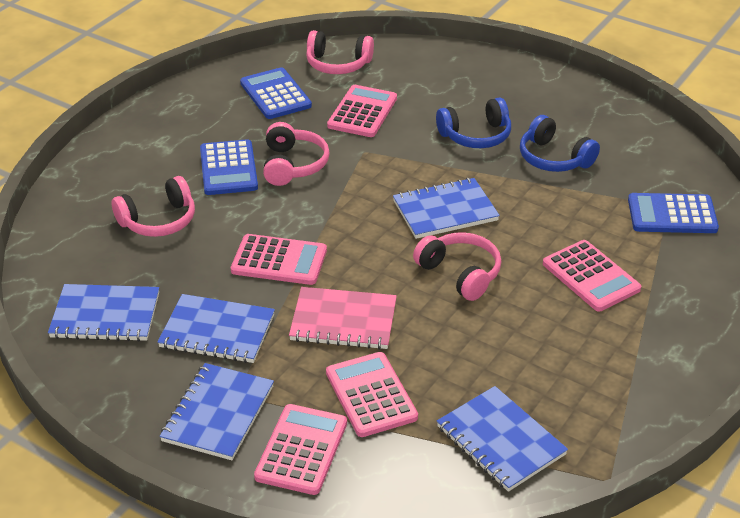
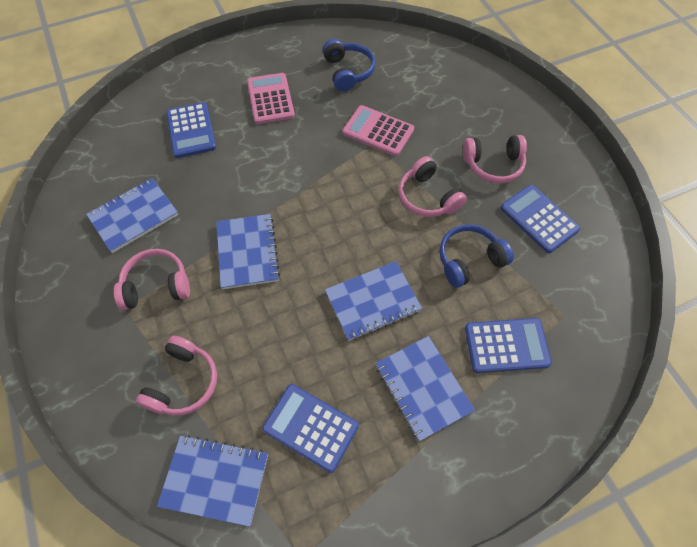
blue calculator: 3 -> 4
pink calculator: 5 -> 2
pink notebook: 1 -> 0

